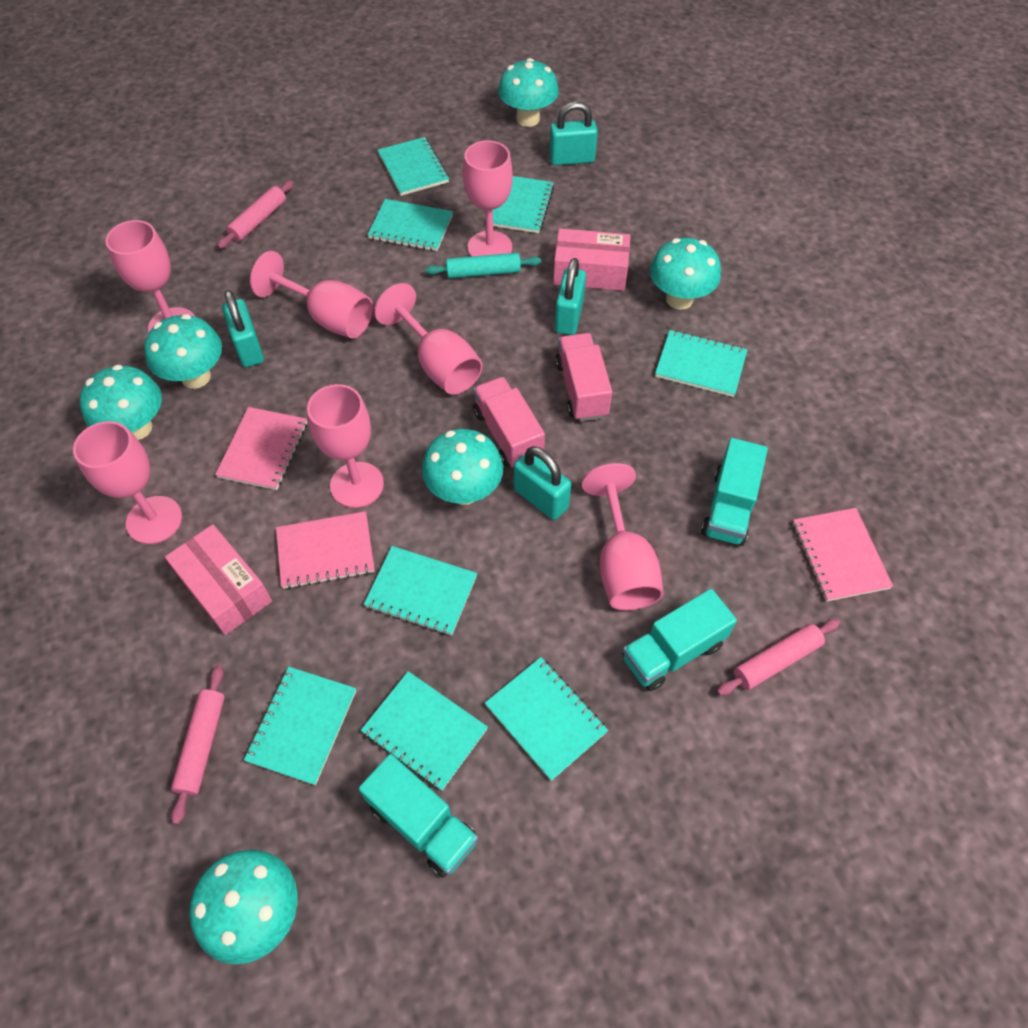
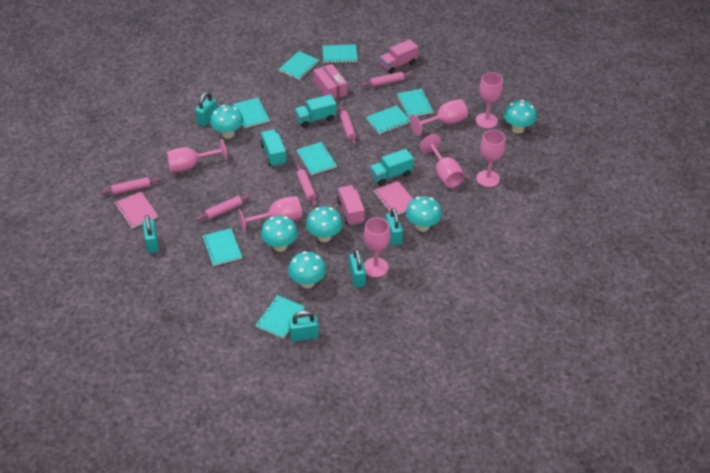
pink box: 2 -> 1
pink notebook: 3 -> 2
pink rolling pin: 3 -> 5
turquoise padlock: 4 -> 5
turquoise rolling pin: 1 -> 0

